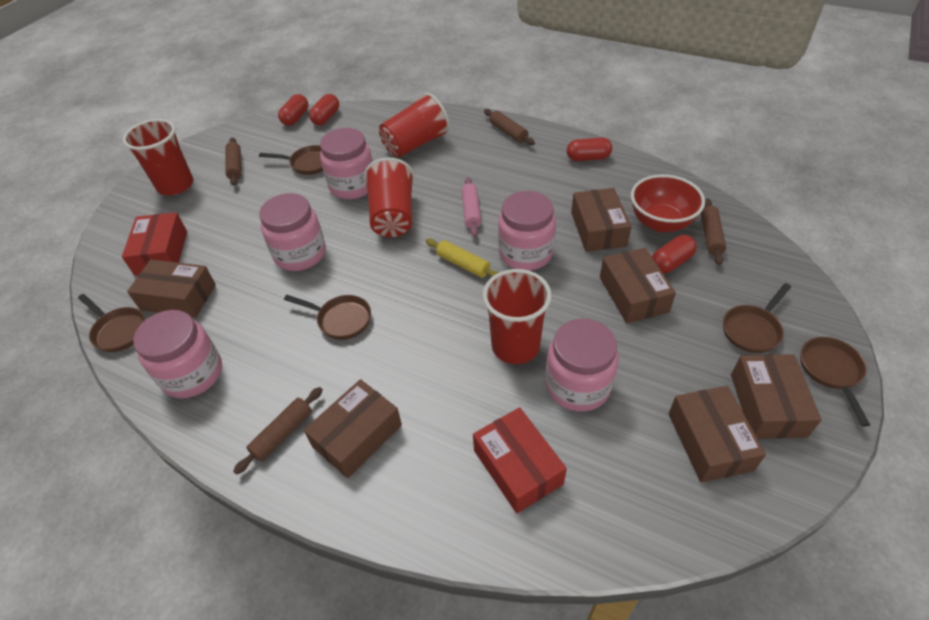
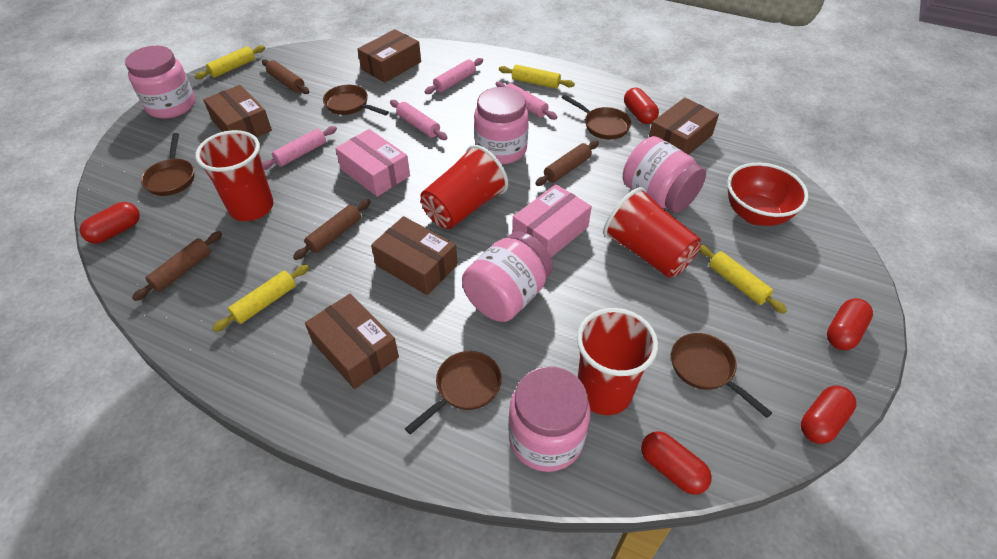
brown box: 6 -> 5
pink box: 0 -> 2
pink rolling pin: 1 -> 4
red box: 2 -> 0
red capsule: 4 -> 5
yellow rolling pin: 1 -> 4

